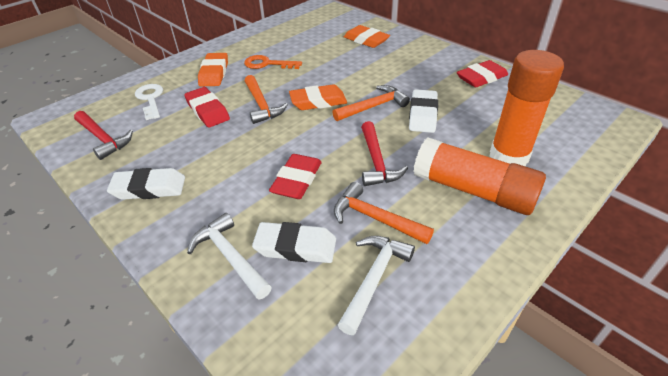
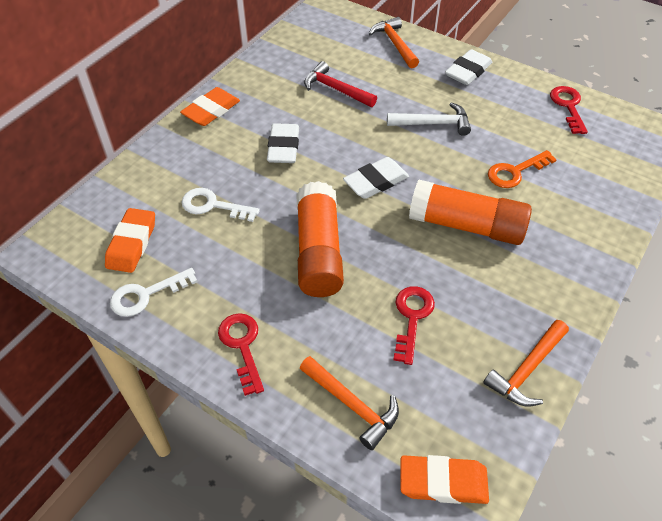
red eraser: 3 -> 0
red hammer: 2 -> 1
red key: 0 -> 3
white hammer: 2 -> 1
white key: 1 -> 2

